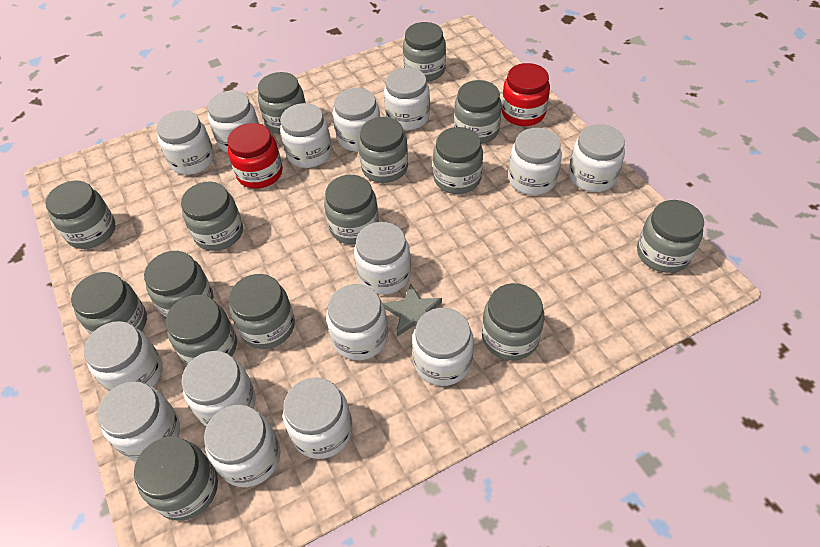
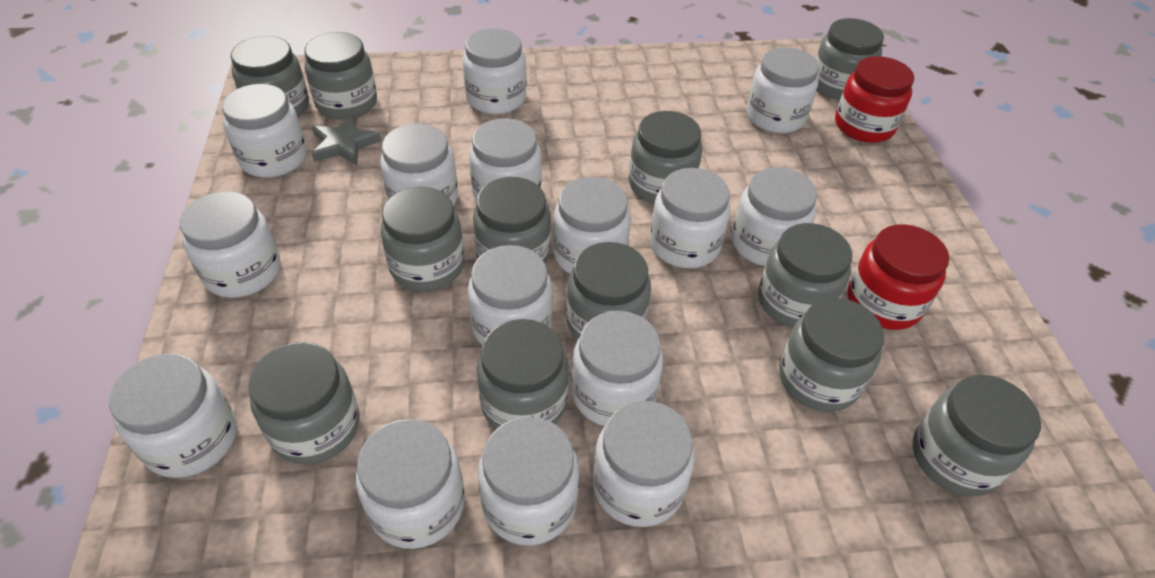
grey jar: 15 -> 12

